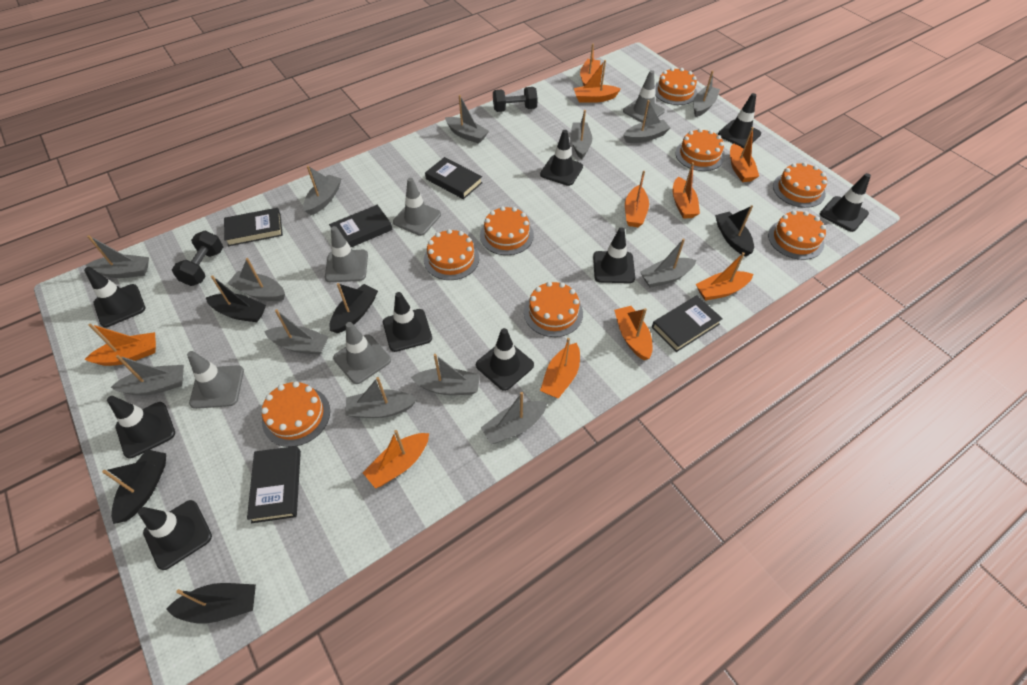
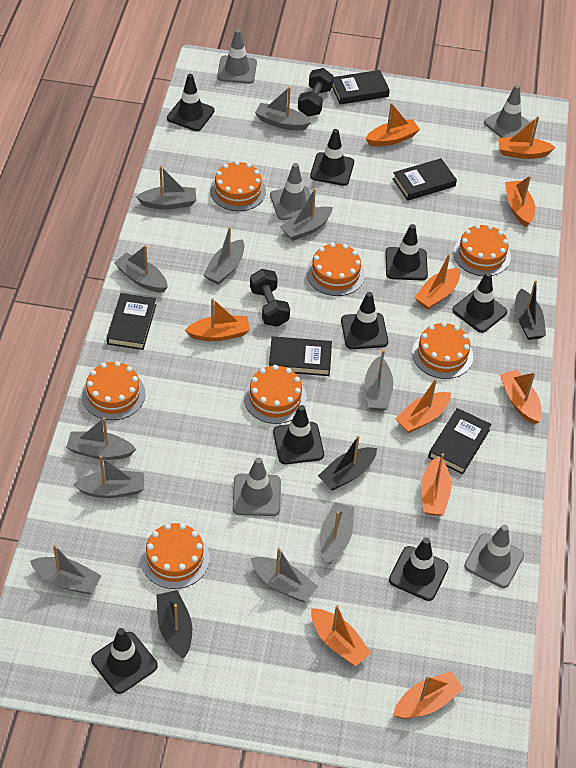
black boat: 5 -> 3
black traffic cone: 9 -> 8
grey boat: 13 -> 11
orange cake: 8 -> 7

